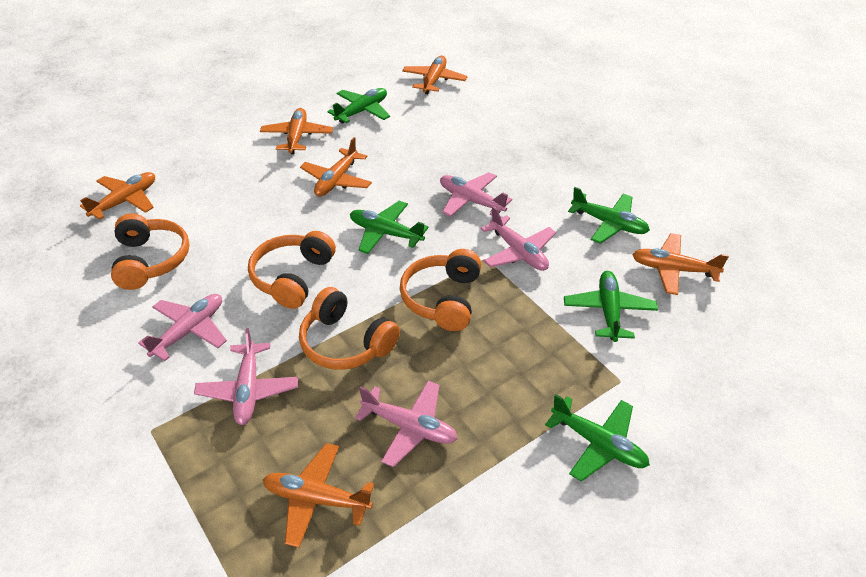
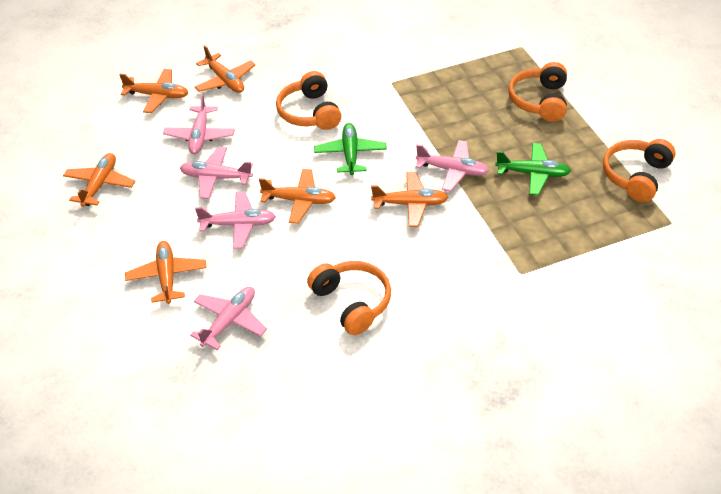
green plane: 5 -> 2

